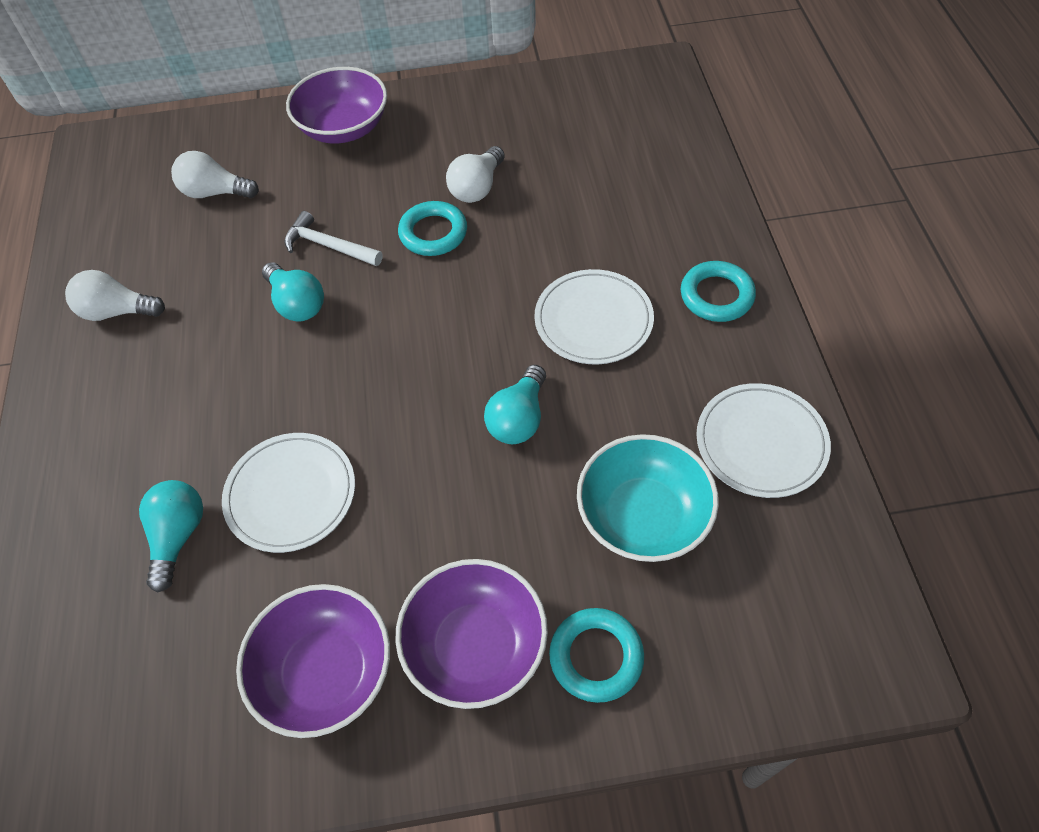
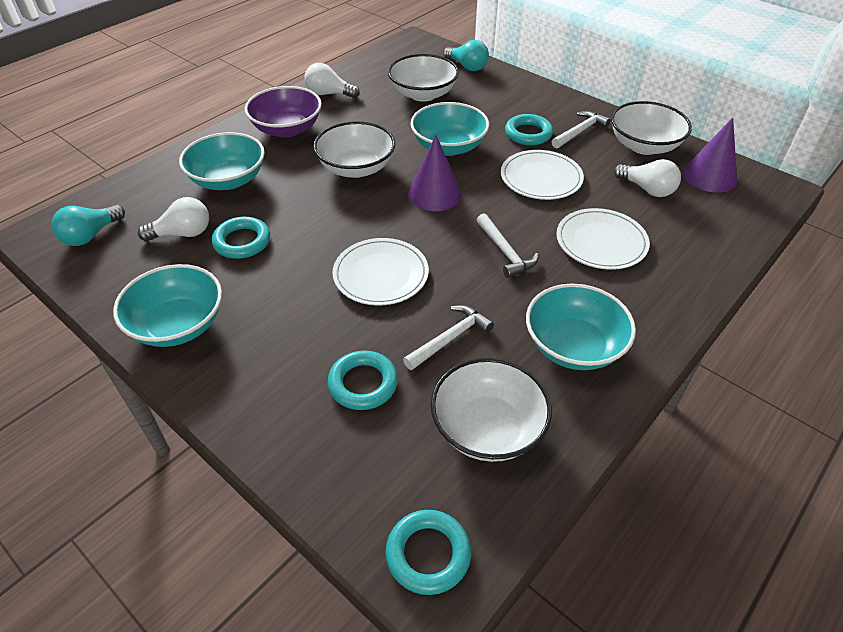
purple bowl: 3 -> 1
purple cone: 0 -> 2
turquoise bowl: 1 -> 4
turquoise light bulb: 3 -> 2
turquoise ring: 3 -> 4
white bowl: 0 -> 4
white hammer: 1 -> 3

